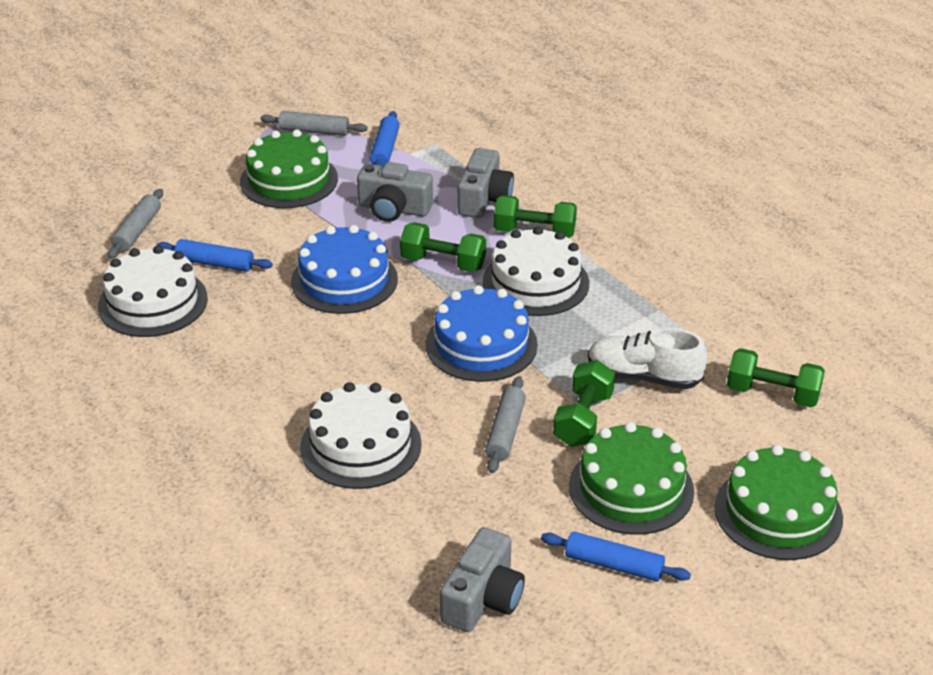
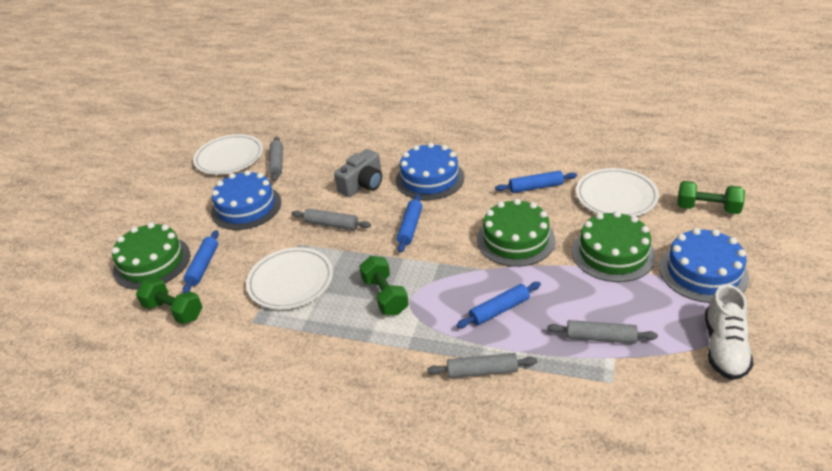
blue cake: 2 -> 3
blue rolling pin: 3 -> 4
green dumbbell: 4 -> 3
grey camera: 3 -> 1
grey rolling pin: 3 -> 4
white cake: 3 -> 0
white plate: 0 -> 3

